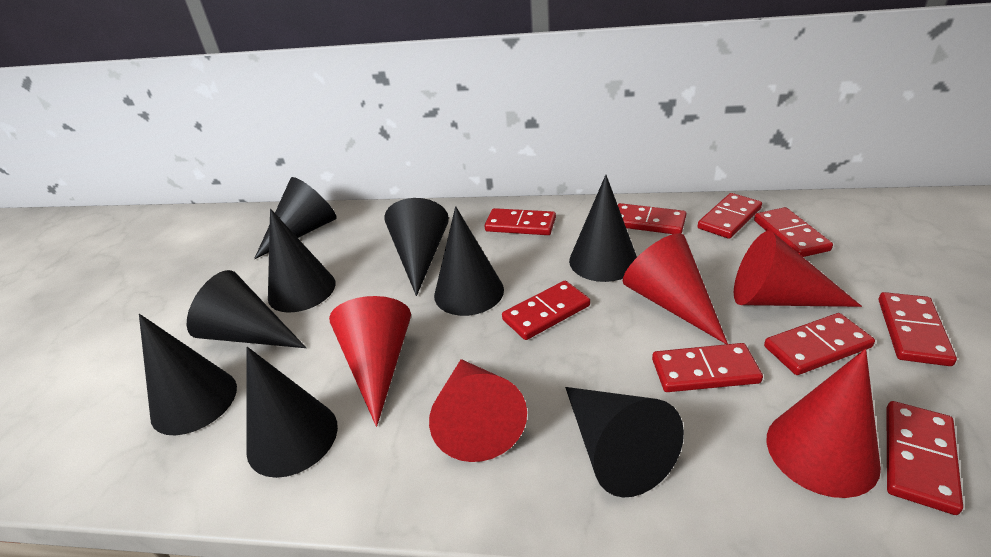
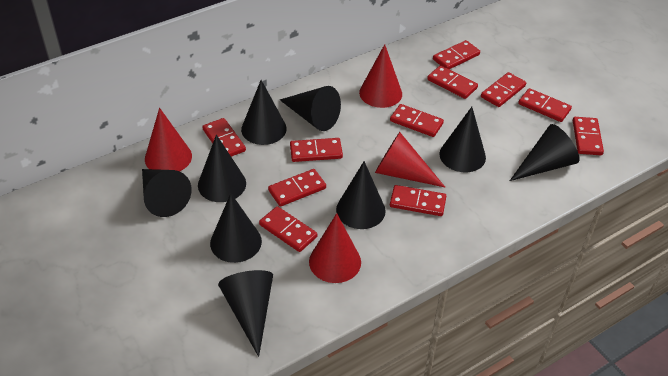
red cone: 5 -> 4
red domino: 9 -> 11

